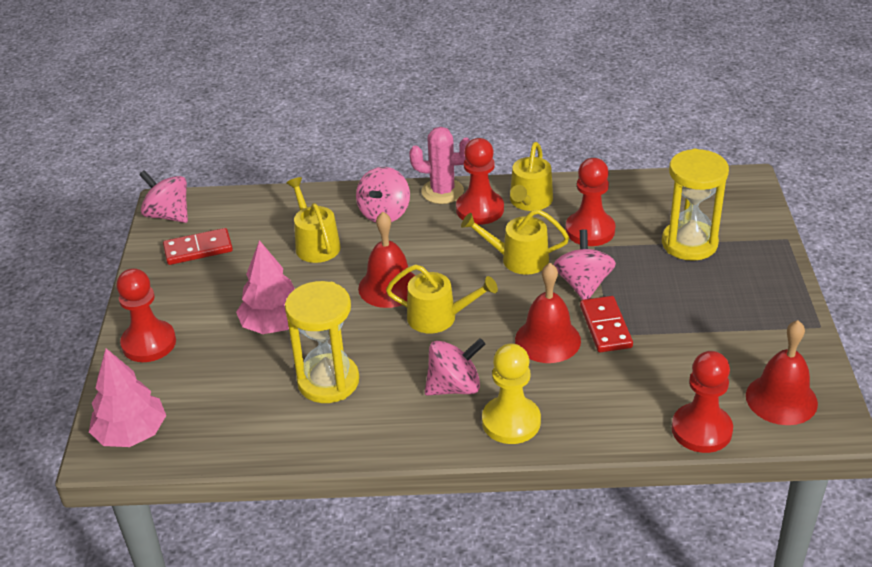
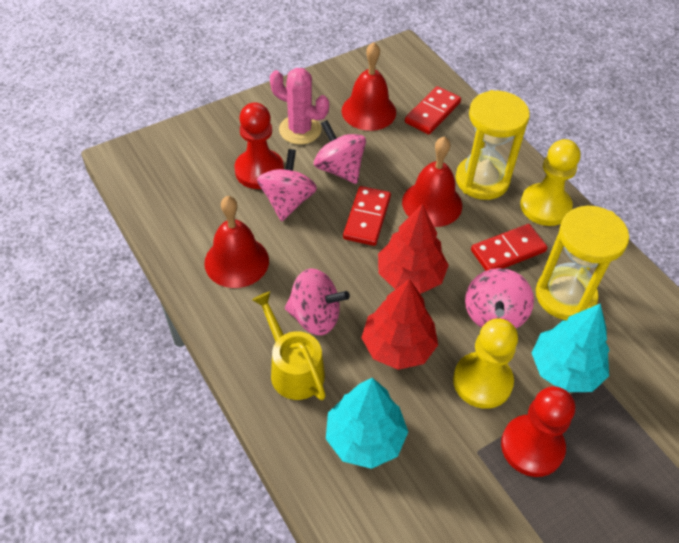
pink tree: 2 -> 0
red domino: 2 -> 3
red pawn: 4 -> 2
red tree: 0 -> 2
turquoise tree: 0 -> 2
yellow pawn: 1 -> 2
yellow watering can: 4 -> 1

